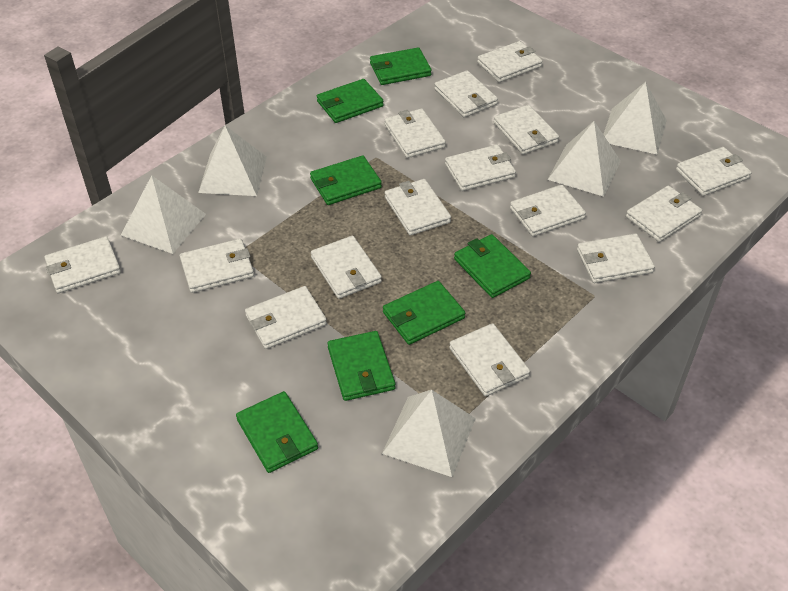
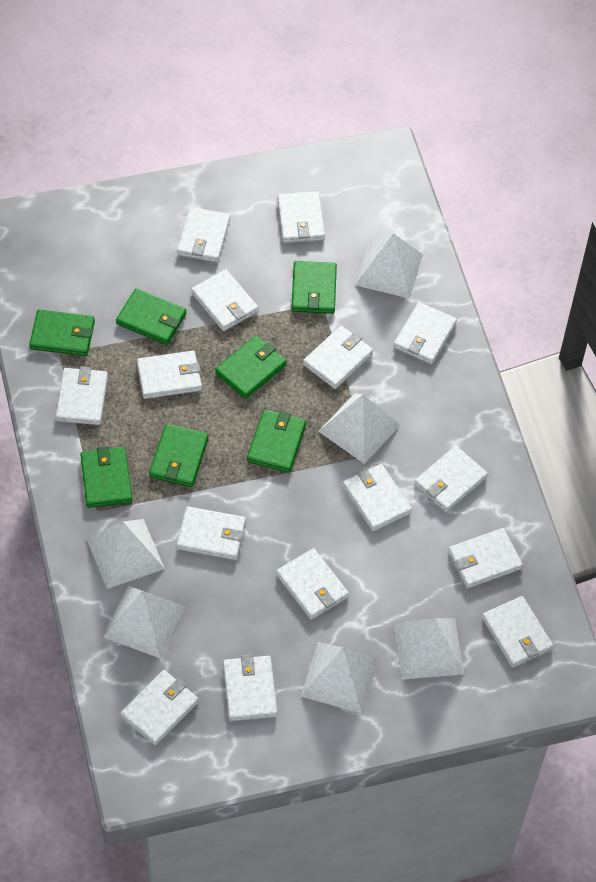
white pyramid: 5 -> 6

